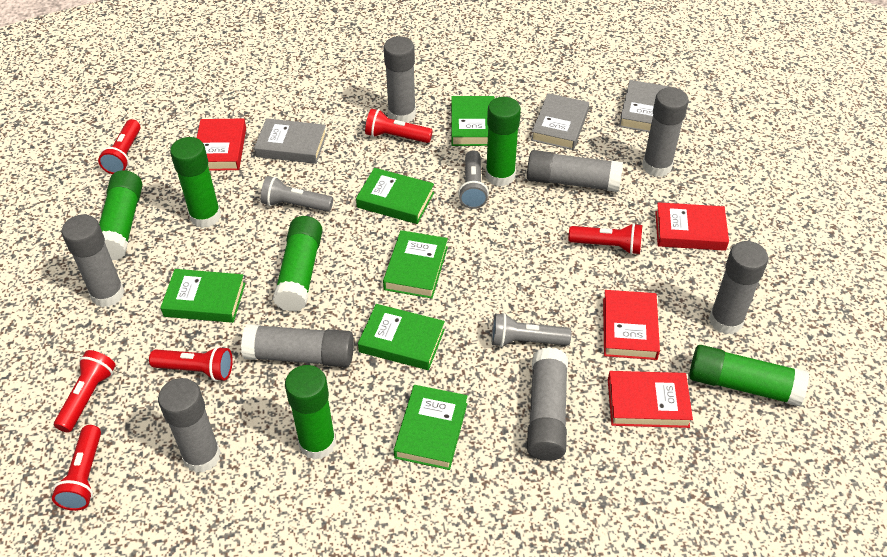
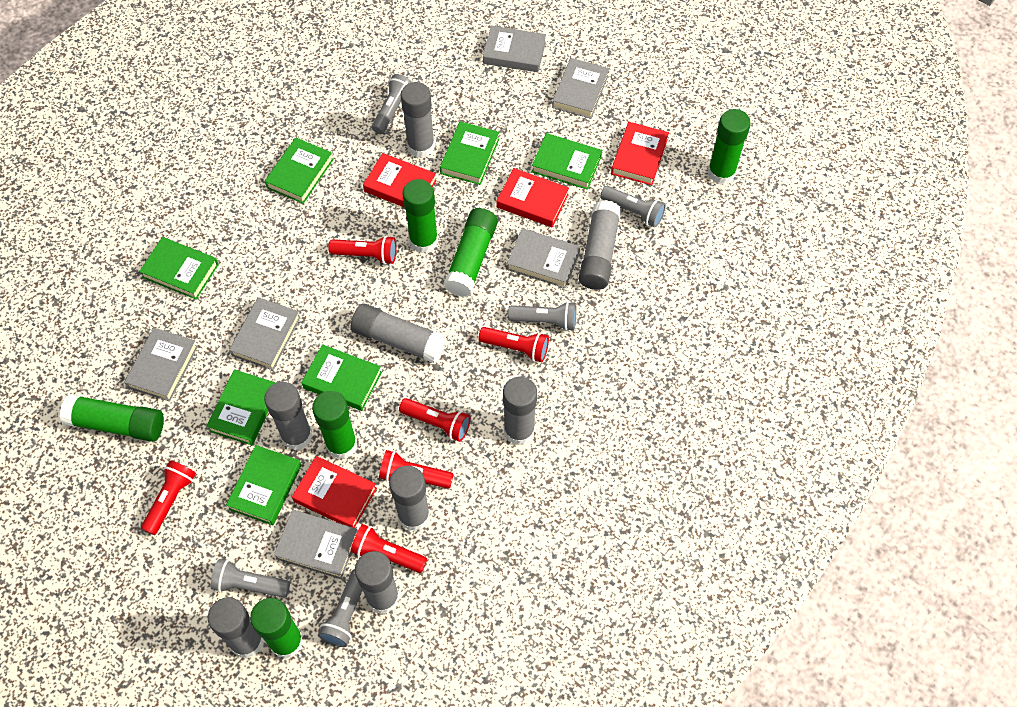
green book: 6 -> 7
grey book: 3 -> 6
grey flashlight: 3 -> 5

